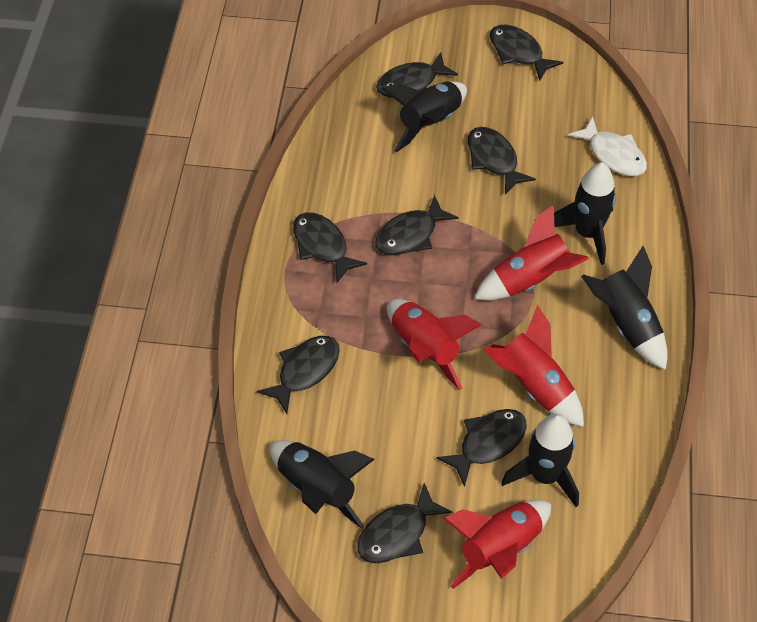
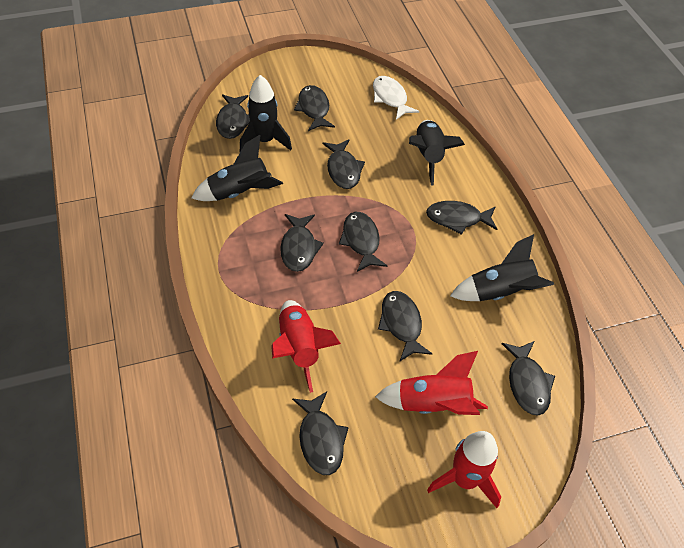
black fish: 8 -> 9
black rocket: 5 -> 4
red rocket: 4 -> 3

